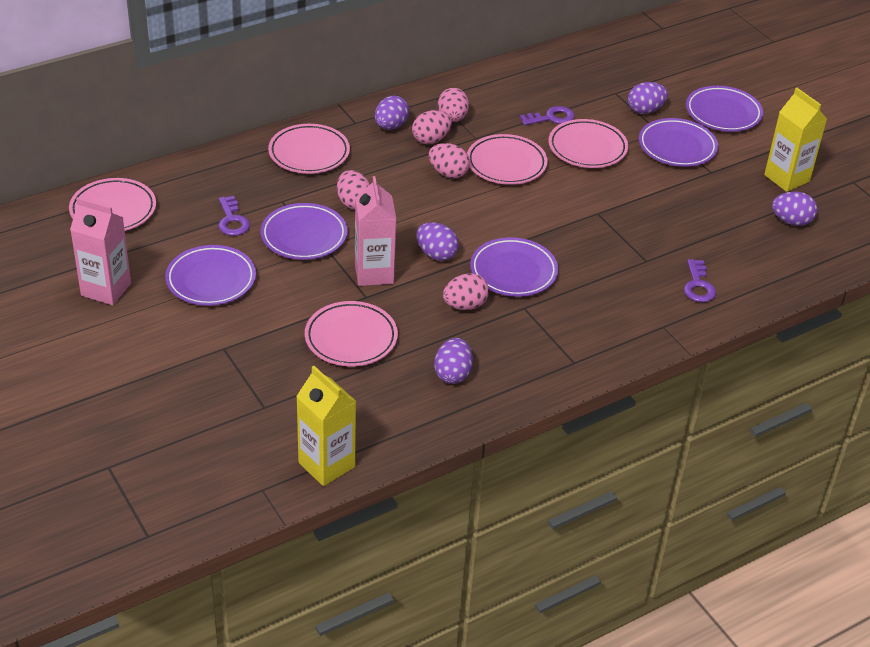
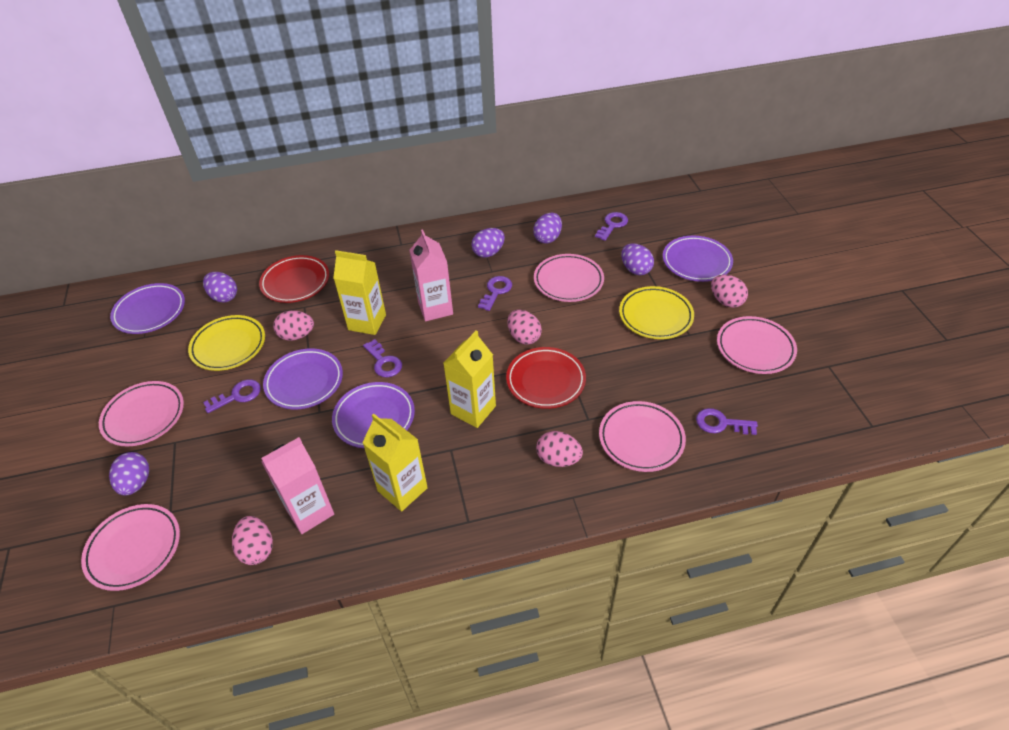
purple key: 3 -> 5
purple plate: 5 -> 4
red plate: 0 -> 2
yellow carton: 2 -> 3
yellow plate: 0 -> 2

